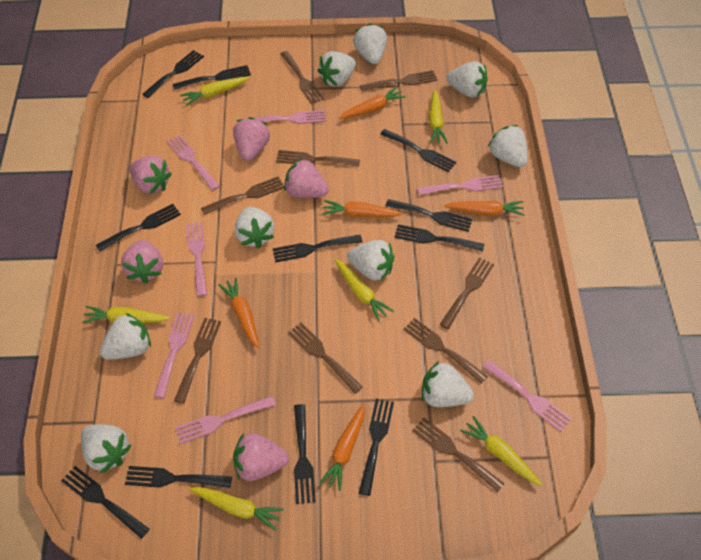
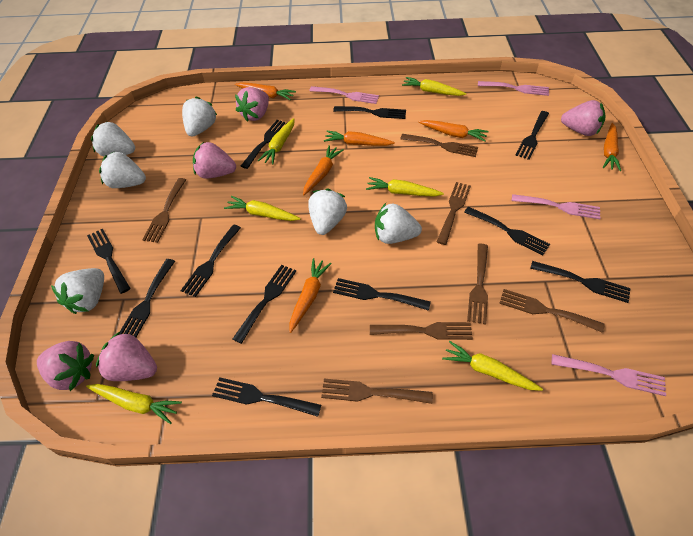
brown fork: 9 -> 7
orange carrot: 5 -> 6
pink fork: 7 -> 4
white strawberry: 9 -> 6

